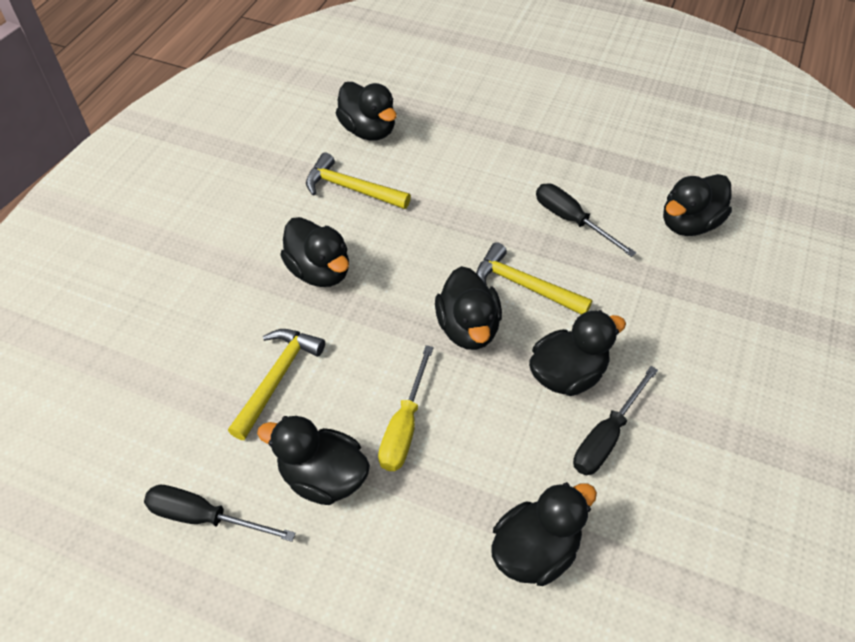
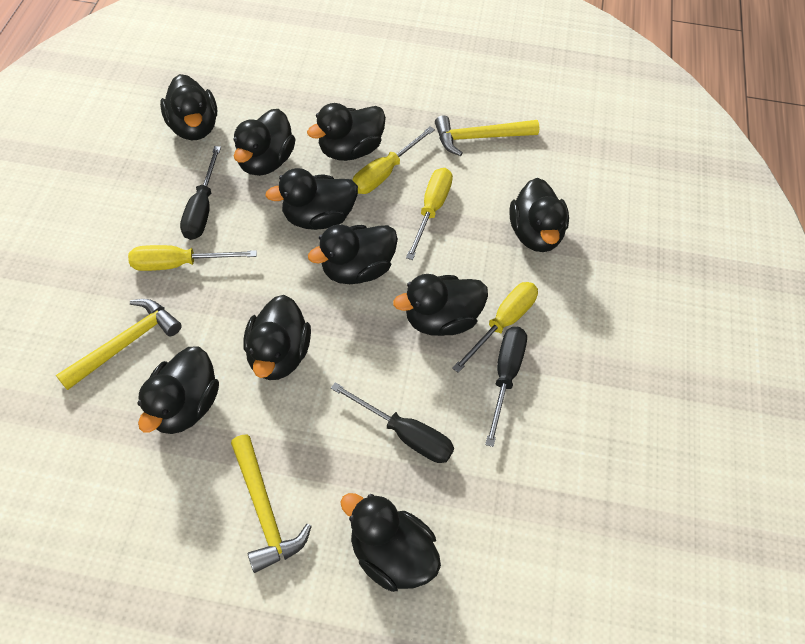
black duck: 7 -> 10
yellow screwdriver: 1 -> 4

